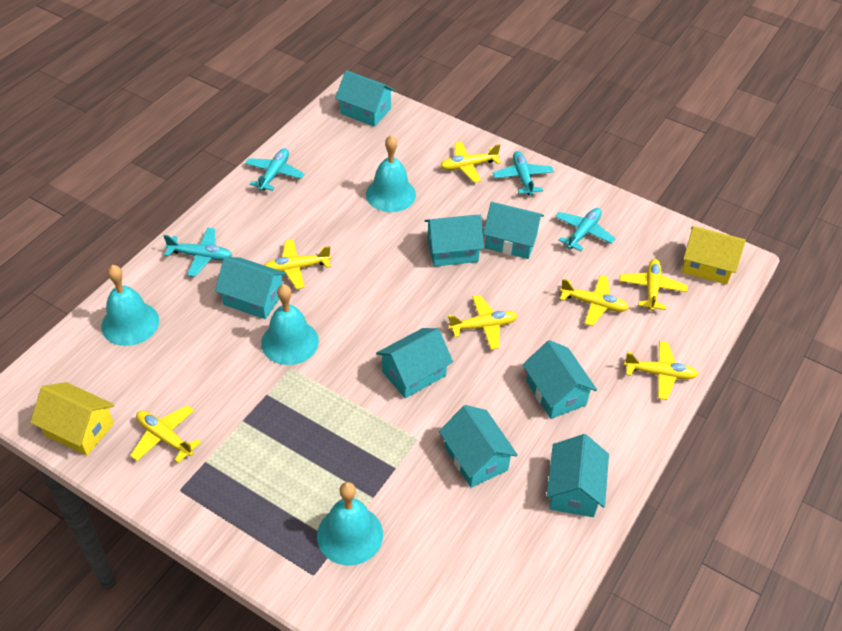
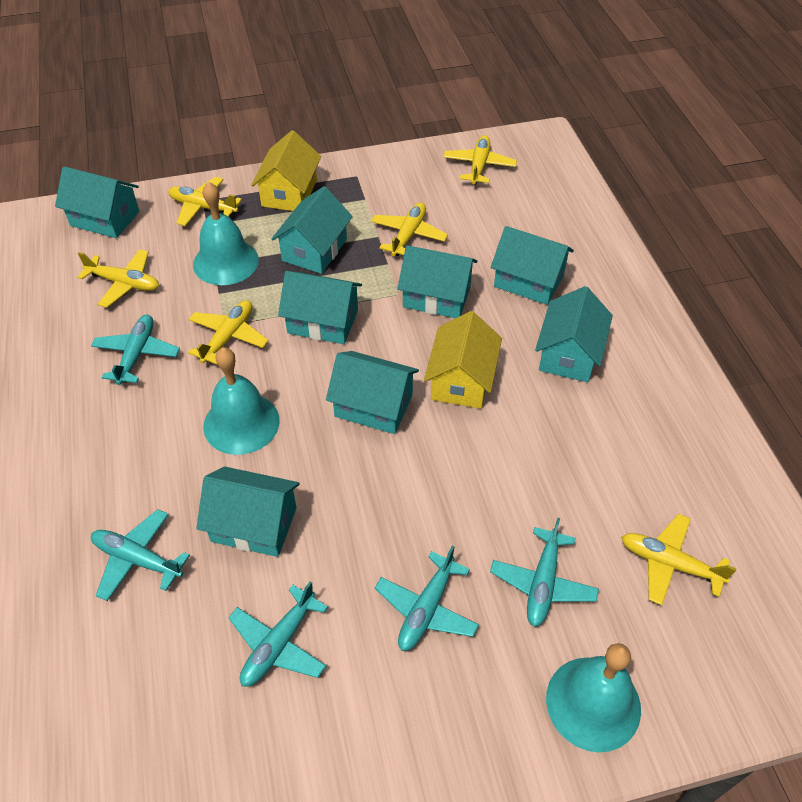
turquoise bell: 4 -> 3
turquoise plane: 4 -> 5
yellow plane: 7 -> 6

